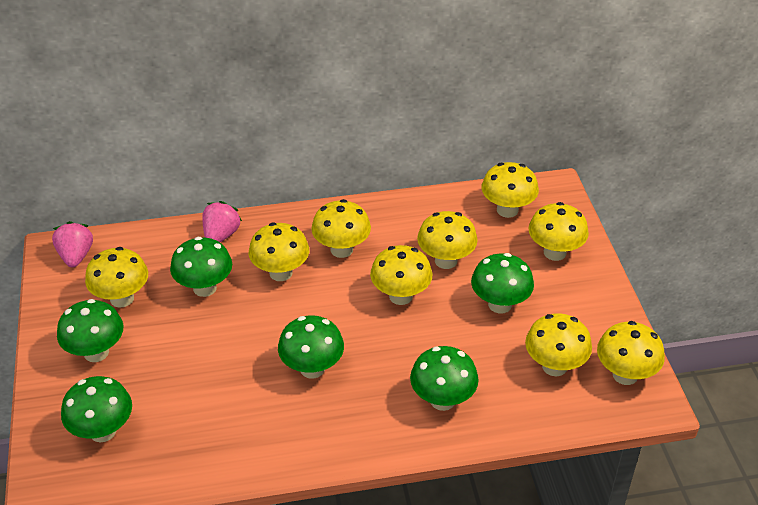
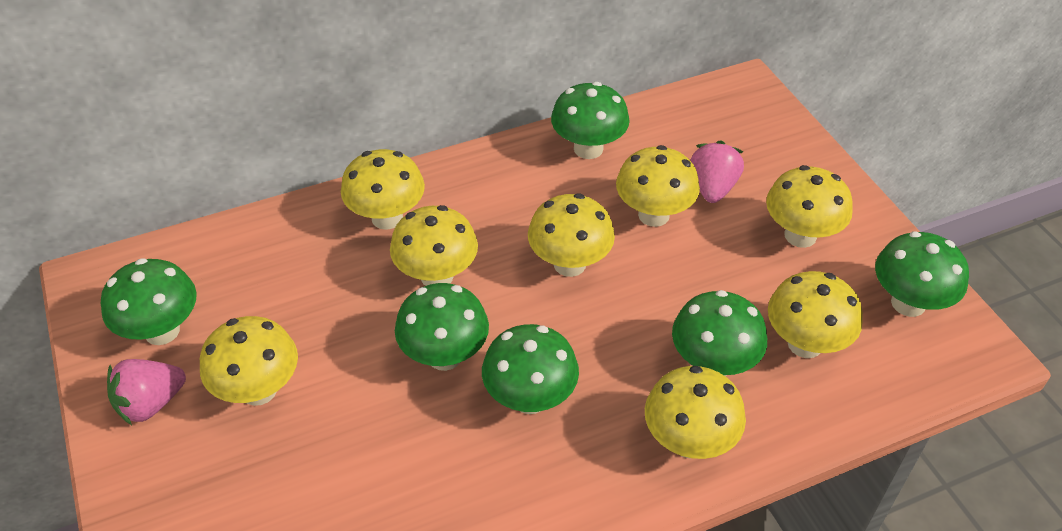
yellow mushroom: 9 -> 8

